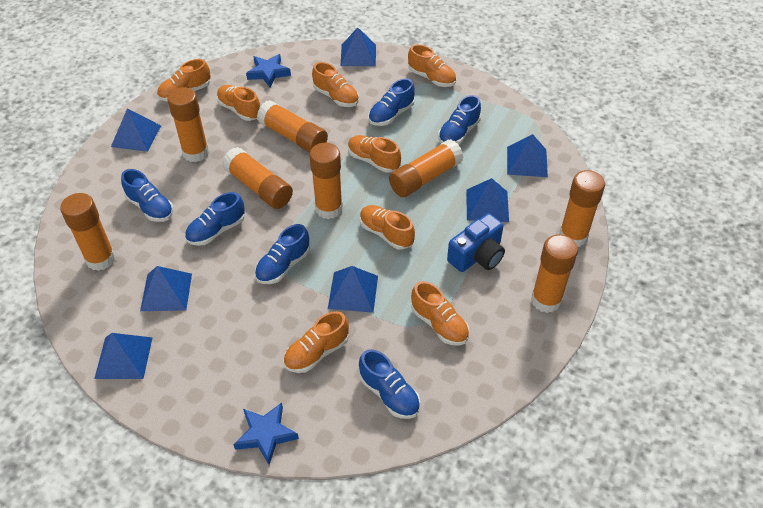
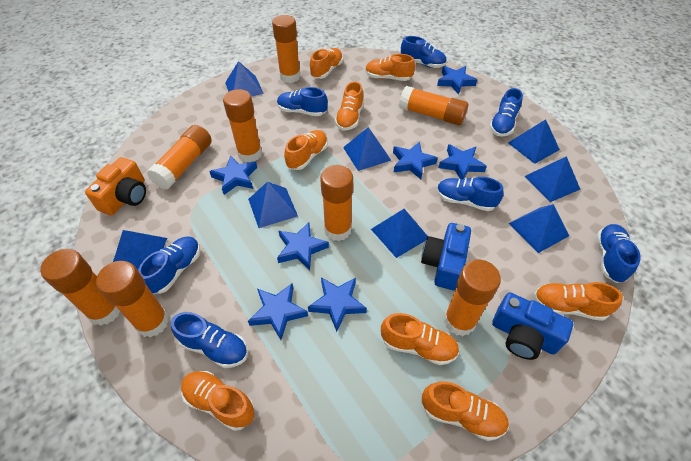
blue camera: 1 -> 2
blue pyramid: 7 -> 8
blue shoe: 6 -> 7
blue star: 2 -> 7
orange camera: 0 -> 1

